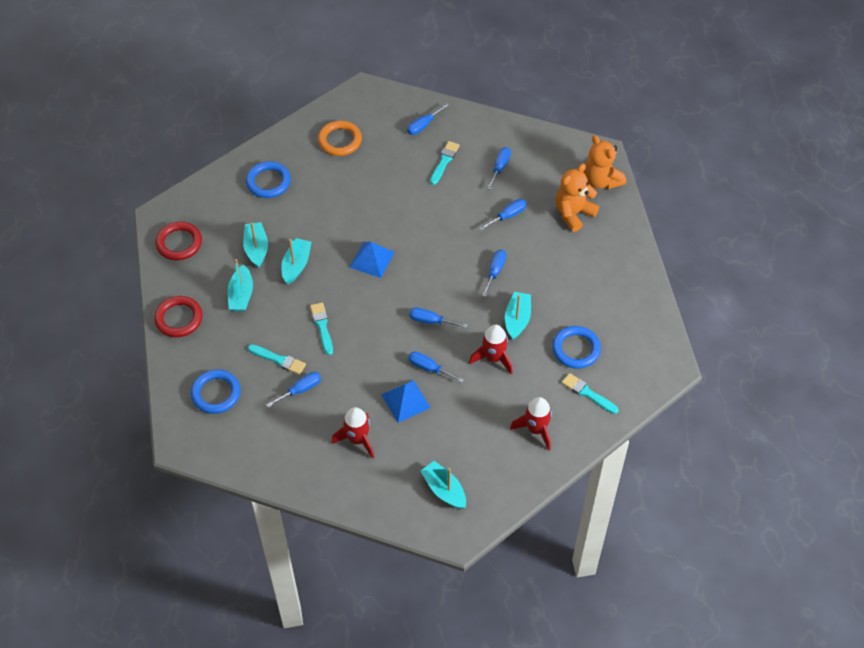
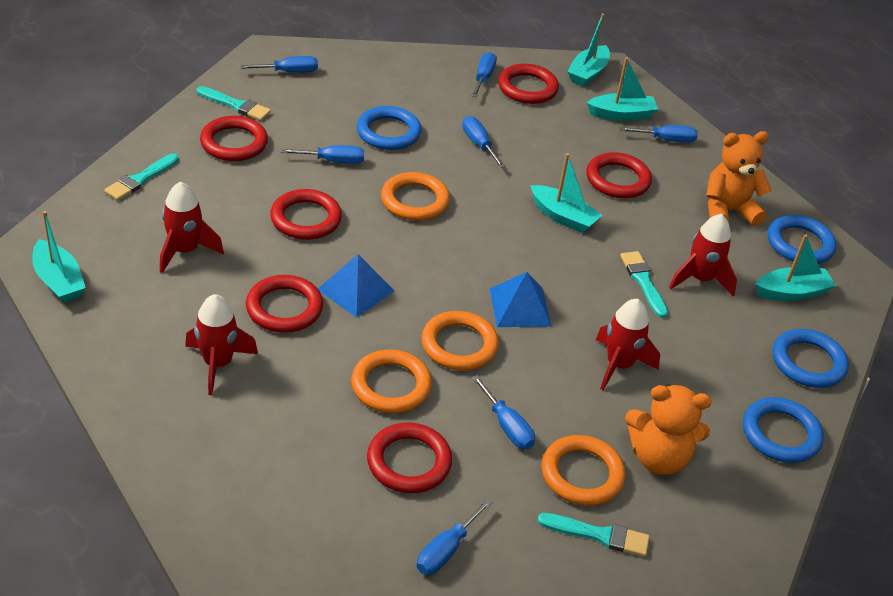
blue ring: 3 -> 4
orange ring: 1 -> 4
red ring: 2 -> 6
red rocket: 3 -> 4

